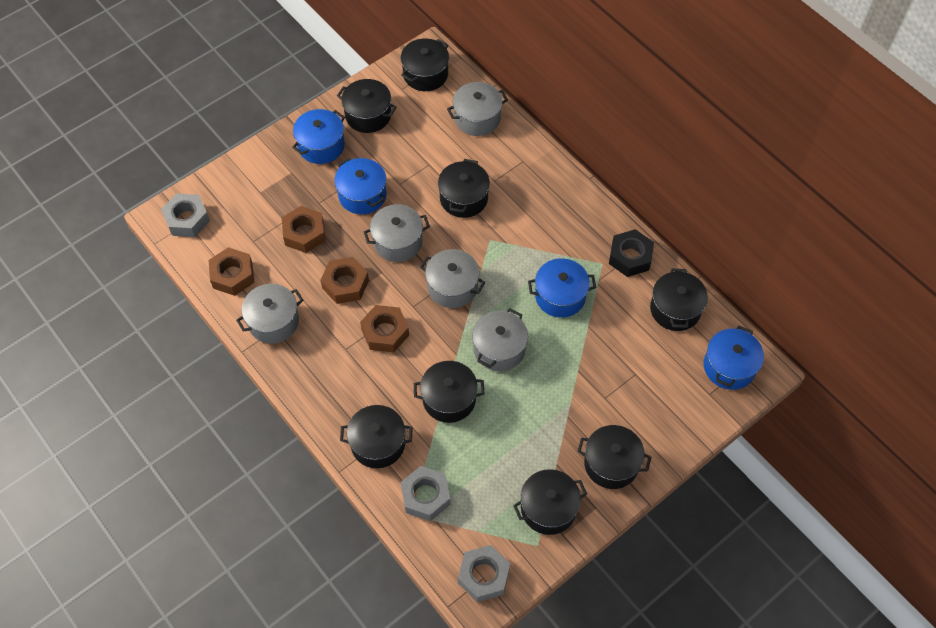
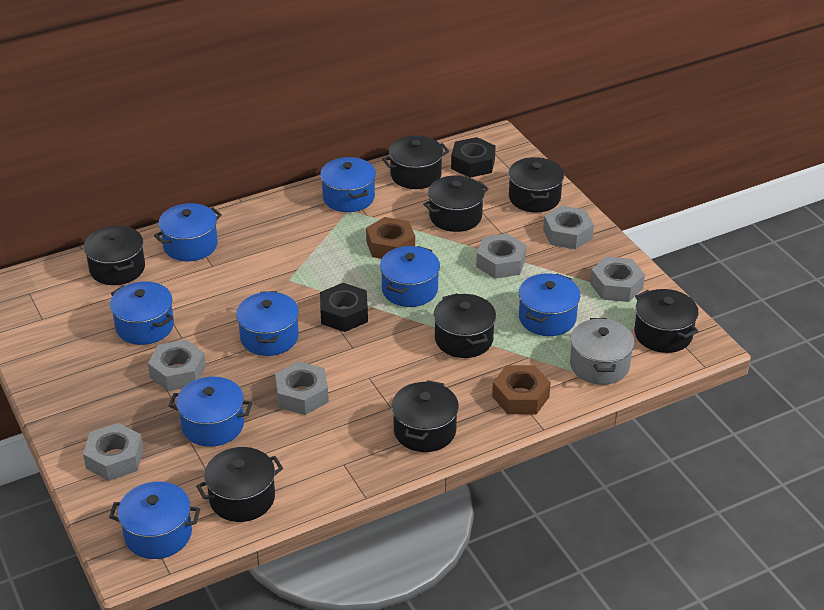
black nut: 1 -> 2
blue pot: 4 -> 8
brown nut: 4 -> 2
grey nut: 3 -> 6
grey pot: 5 -> 1

